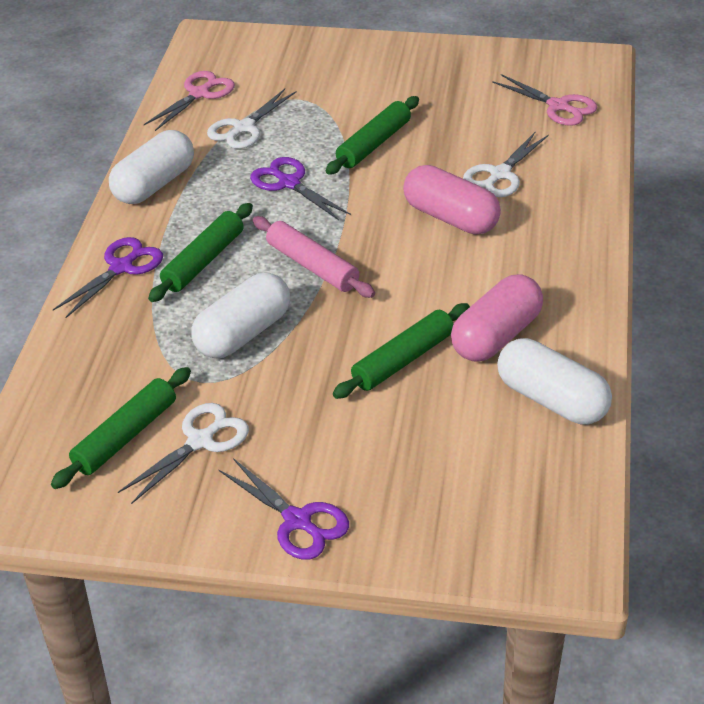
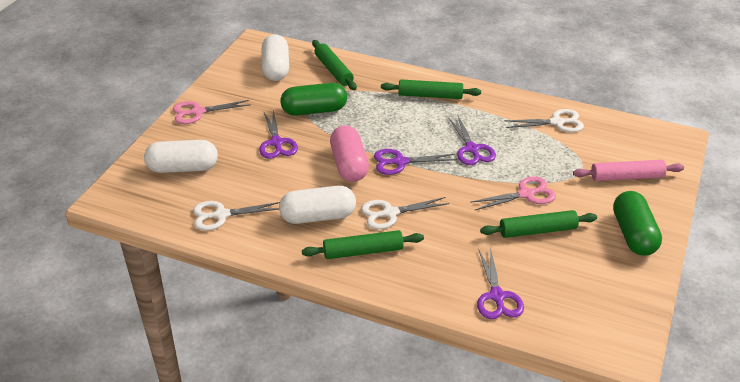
green capsule: 0 -> 2
pink capsule: 2 -> 1
purple scissors: 3 -> 4

